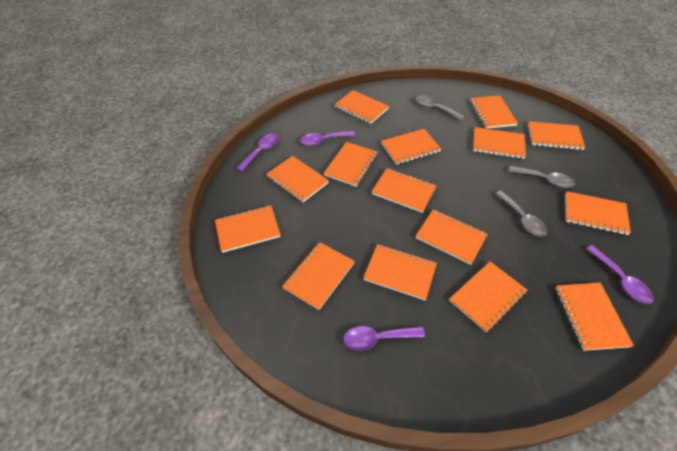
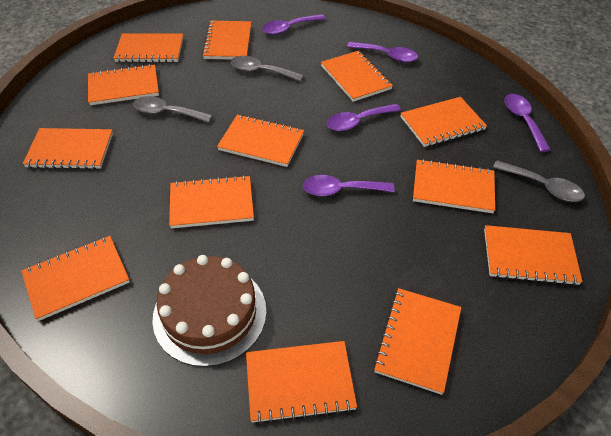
brown cake: 0 -> 1
orange notebook: 15 -> 13
purple spoon: 4 -> 5

